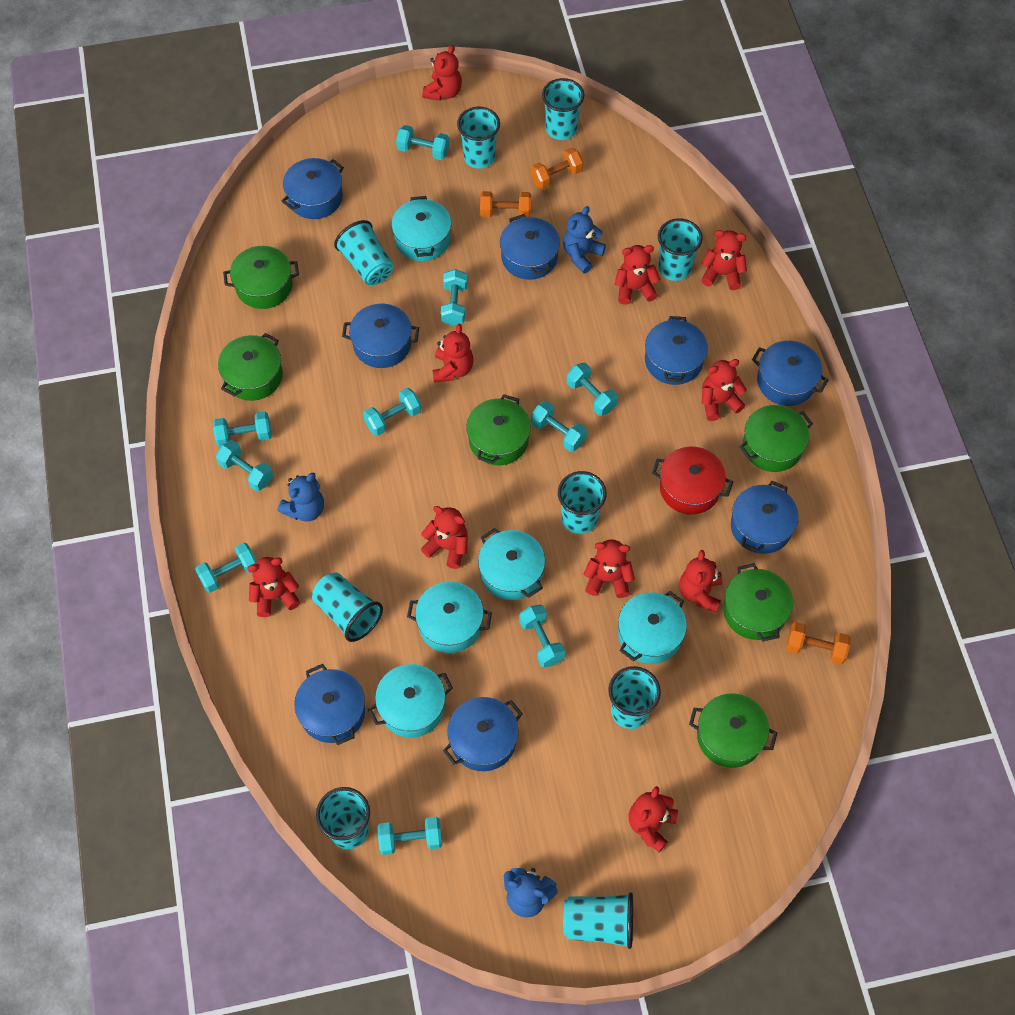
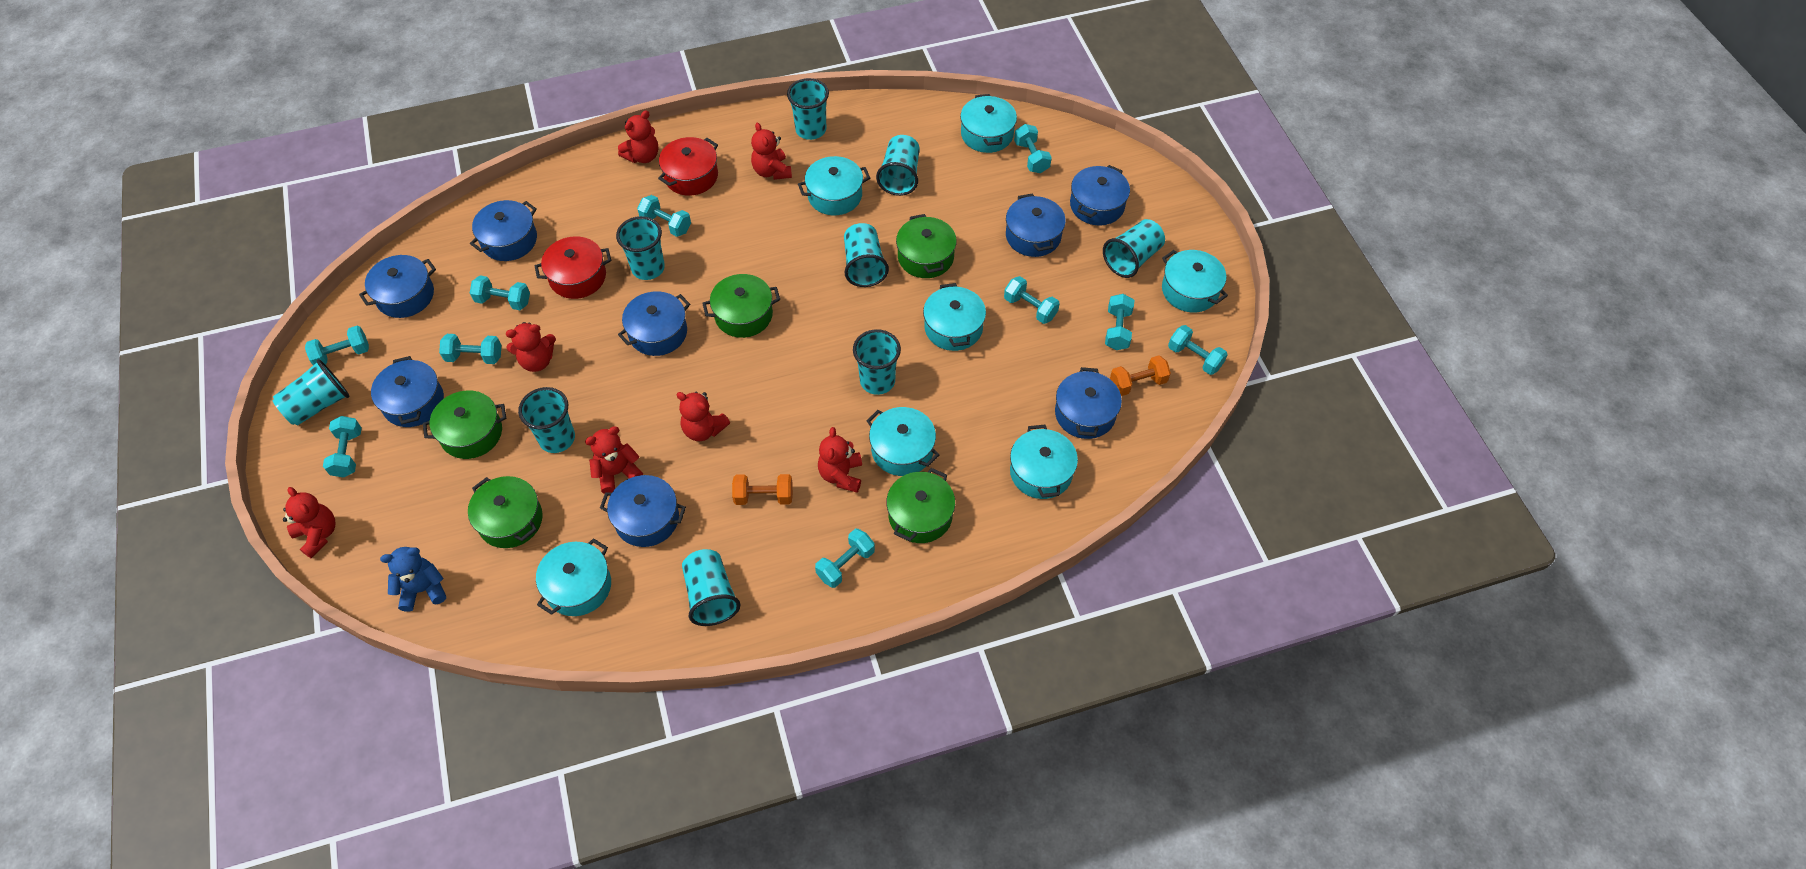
blue teddy bear: 3 -> 1
green pot: 6 -> 5
orange dumbbell: 3 -> 2
red pot: 1 -> 2
red teddy bear: 10 -> 7
turquoise pot: 5 -> 7

